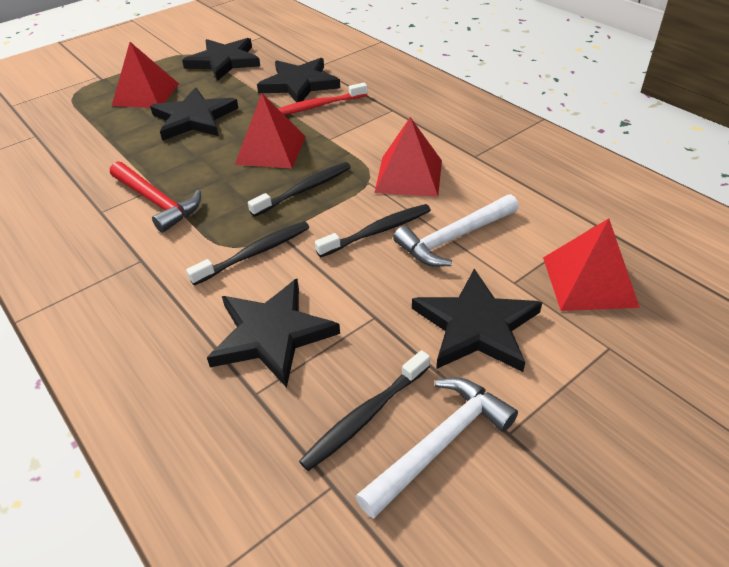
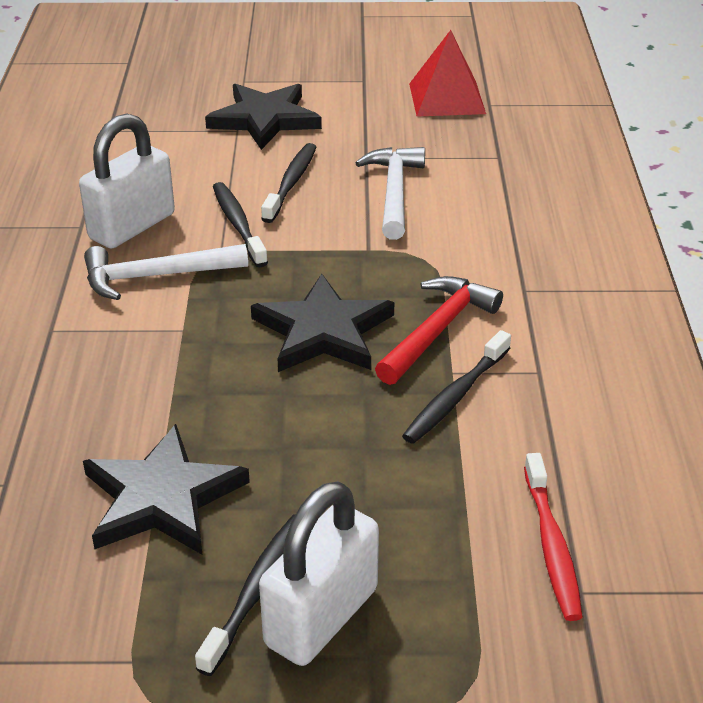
black star: 5 -> 3
red pyramid: 4 -> 1
white padlock: 0 -> 2

